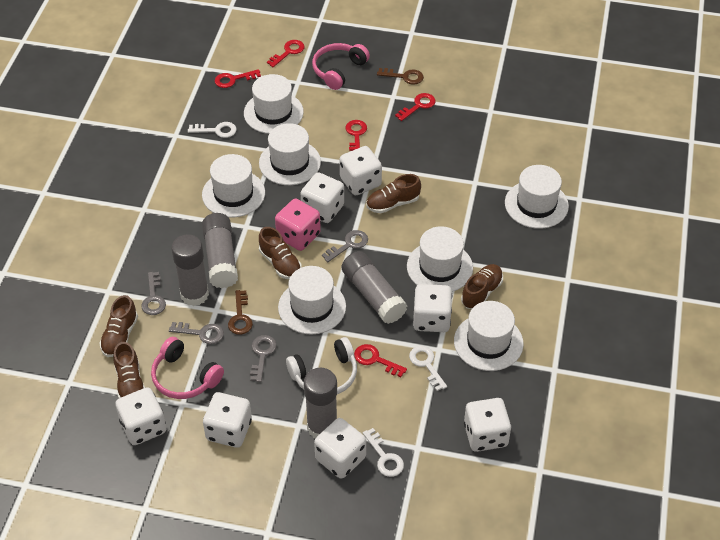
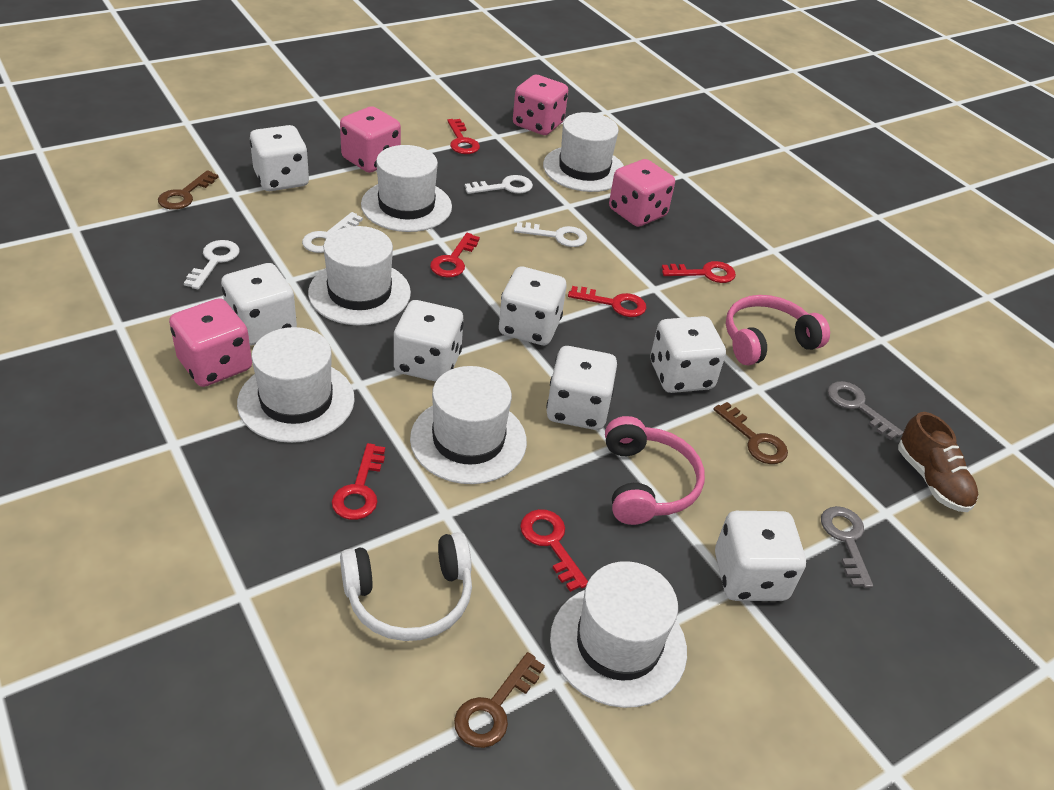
brown key: 2 -> 3
brown shoe: 5 -> 1
grey glue stick: 4 -> 0
grey key: 4 -> 2
pink dice: 1 -> 4
red key: 5 -> 6
white hat: 7 -> 6
white key: 3 -> 4

